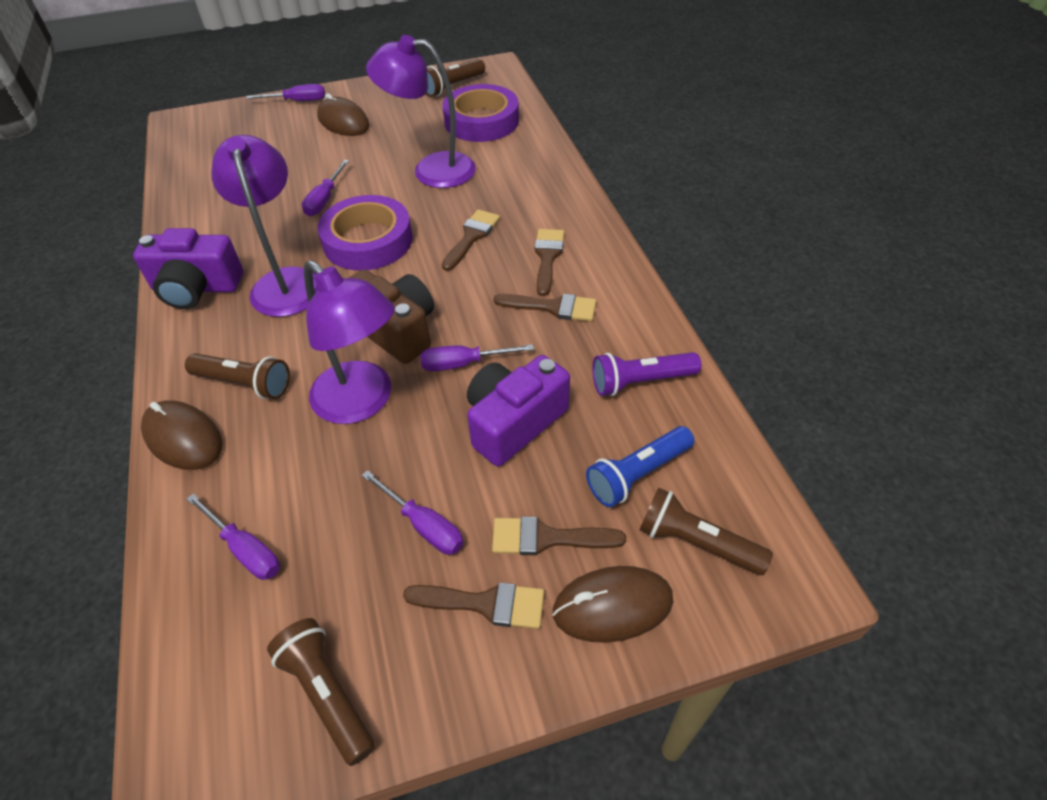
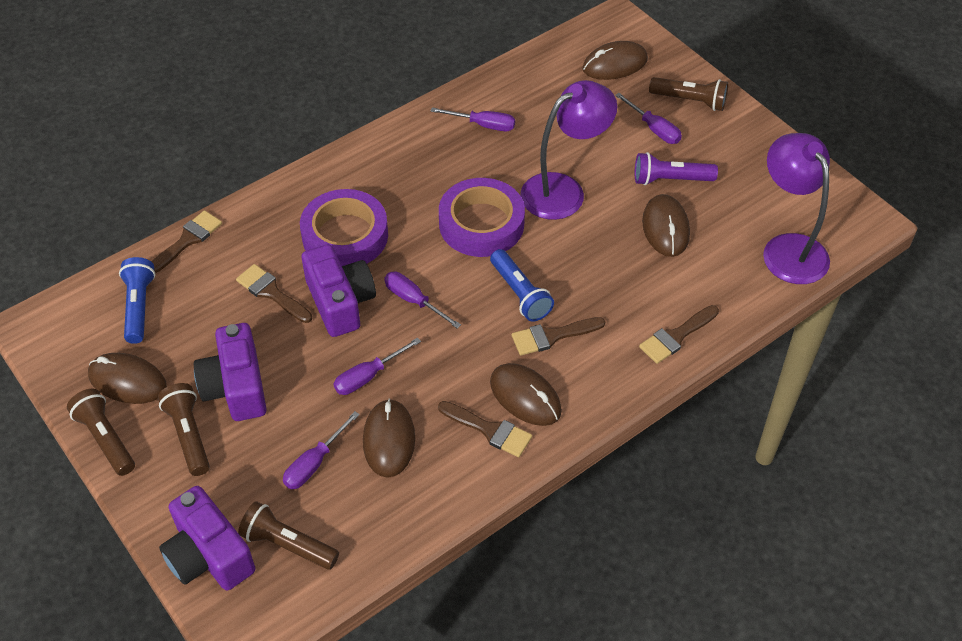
blue flashlight: 1 -> 2
brown camera: 1 -> 0
brown mouse: 3 -> 5
purple camera: 2 -> 3
purple lamp: 3 -> 2

